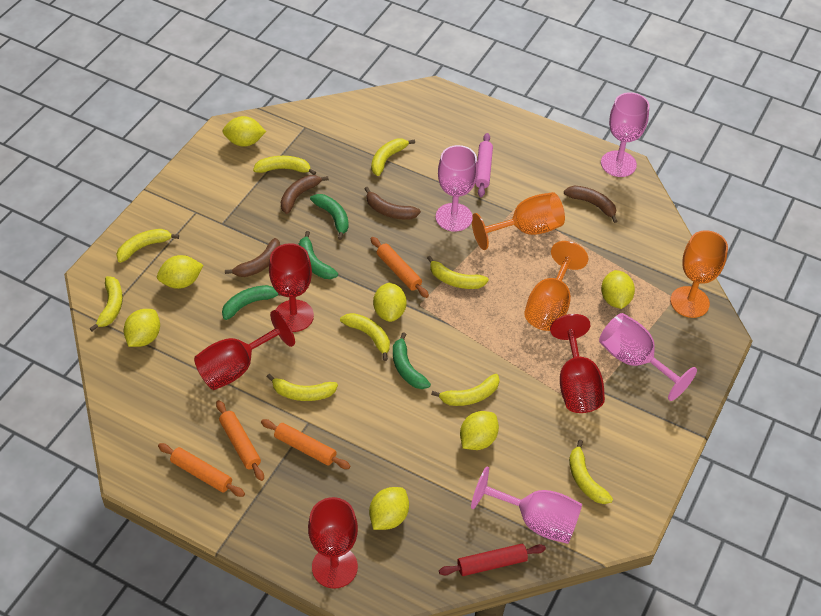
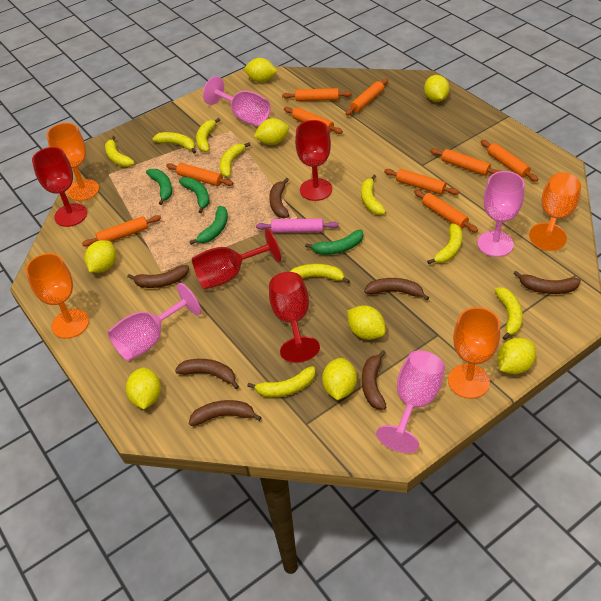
brown banana: 4 -> 7
orange goblet: 3 -> 4
orange rolling pin: 4 -> 9
red rolling pin: 1 -> 0
yellow lemon: 7 -> 8

